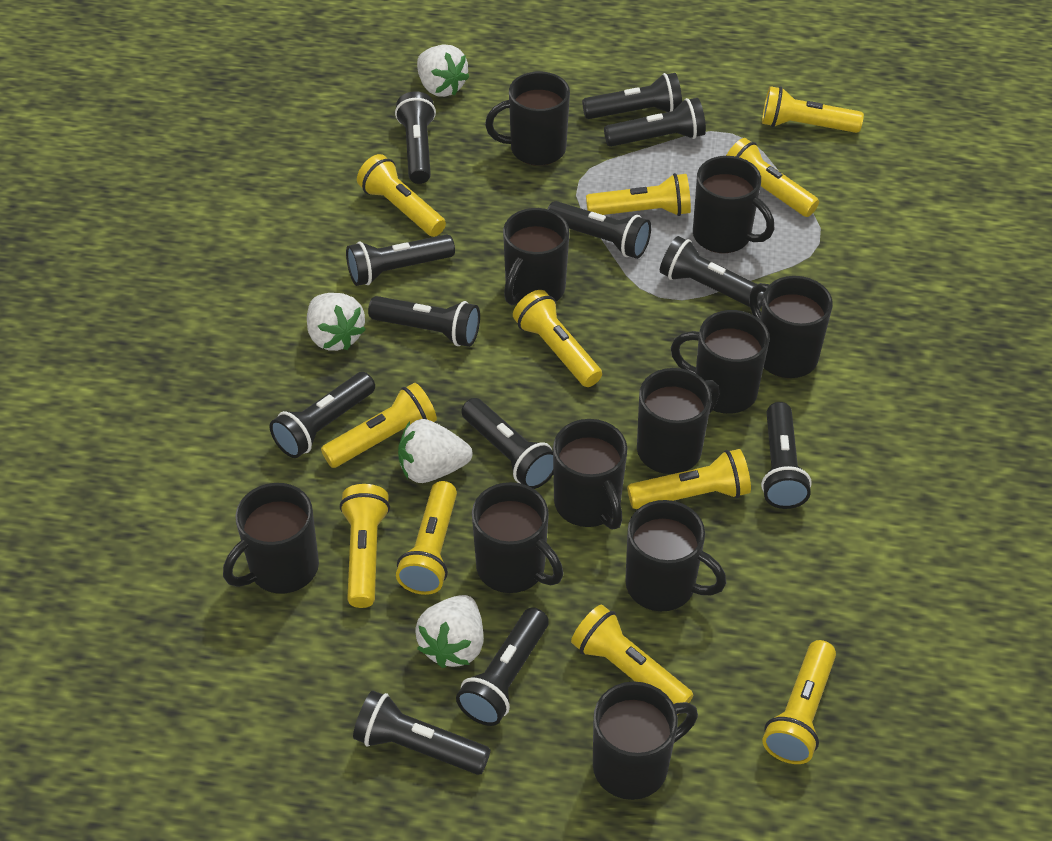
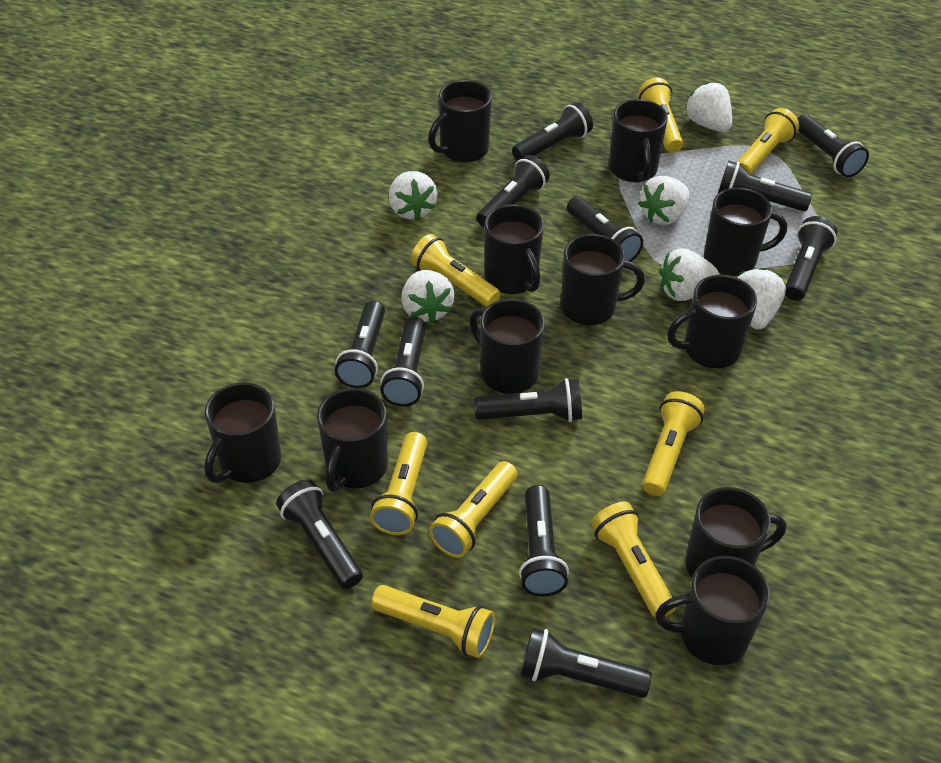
white strawberry: 4 -> 6
yellow flashlight: 11 -> 8

